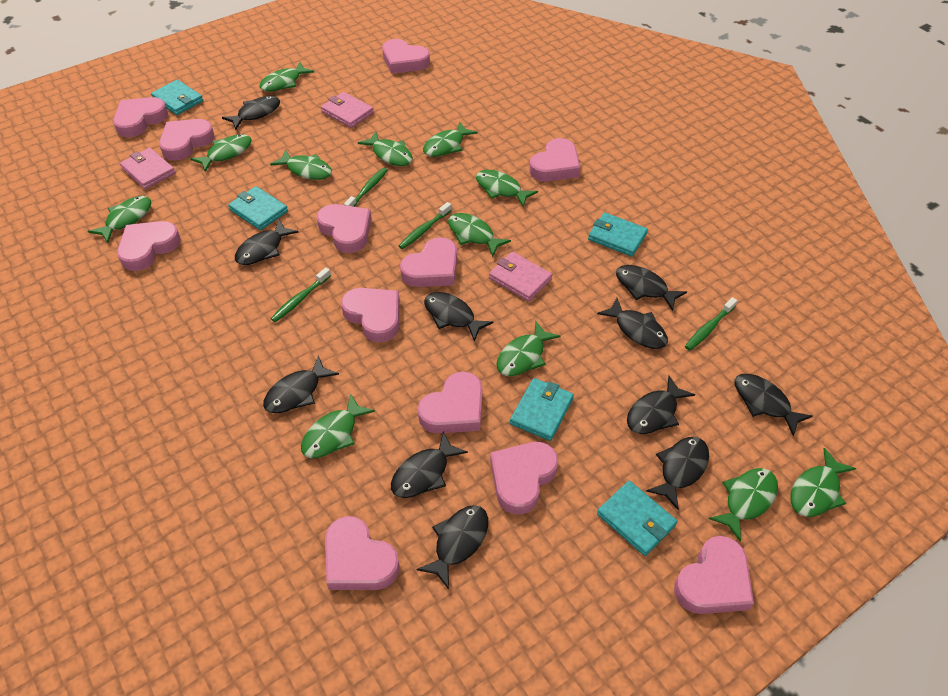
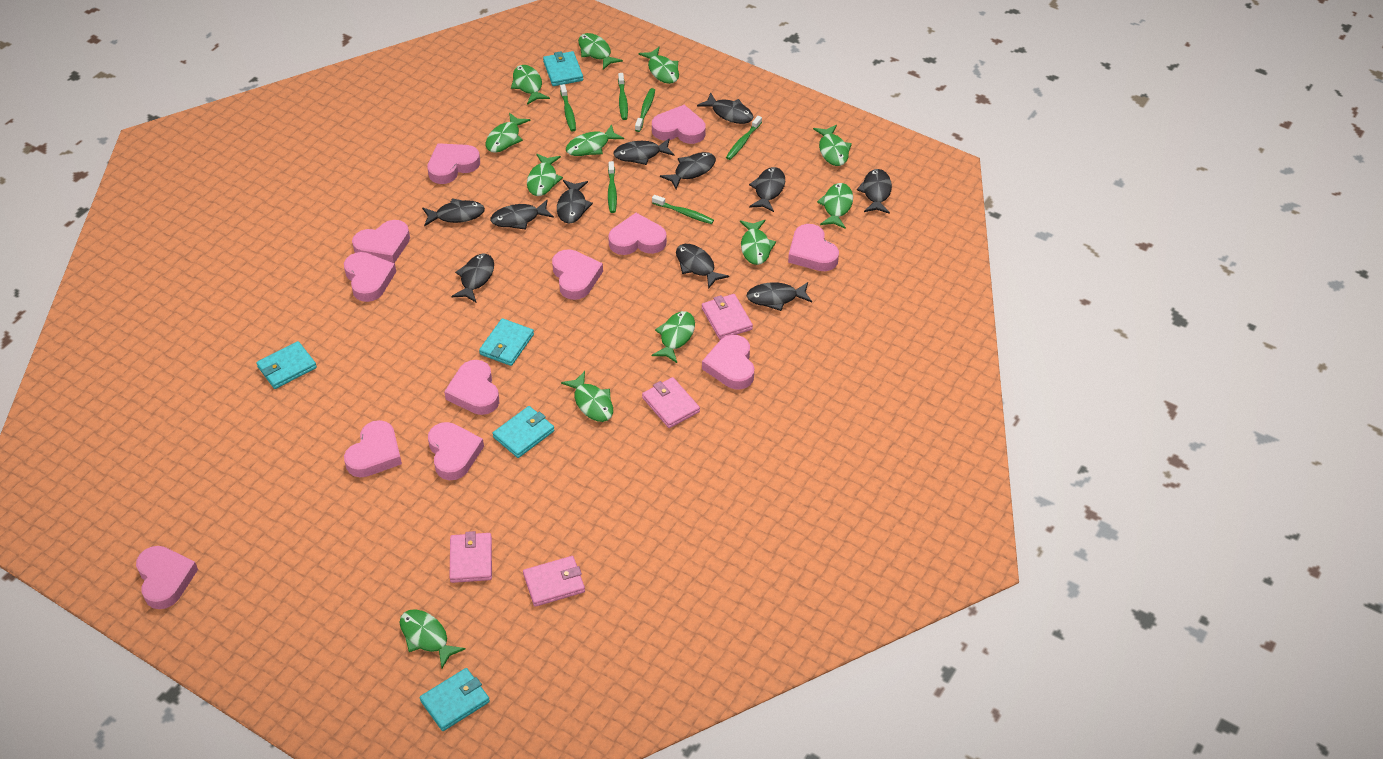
green toothbrush: 4 -> 6
pink wallet: 3 -> 4

